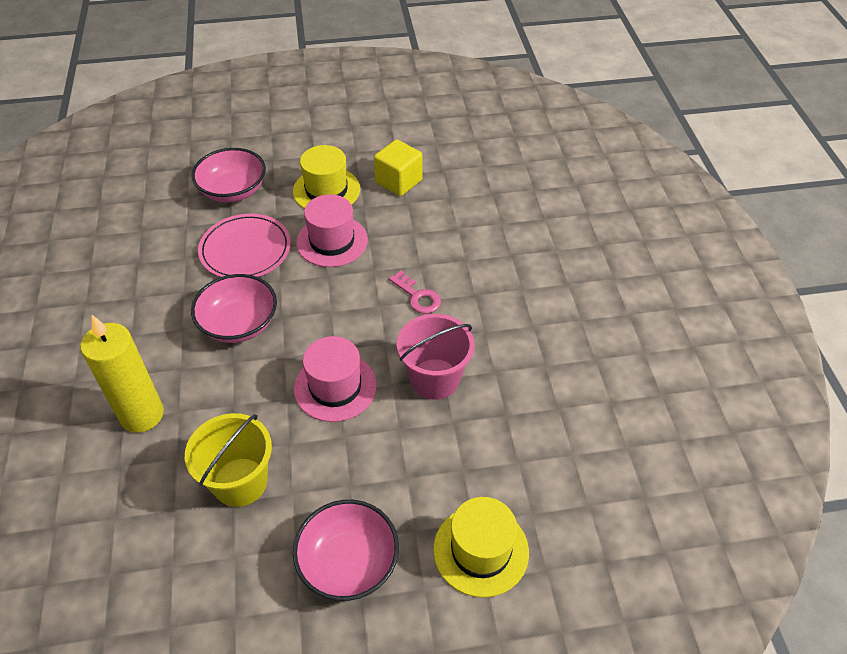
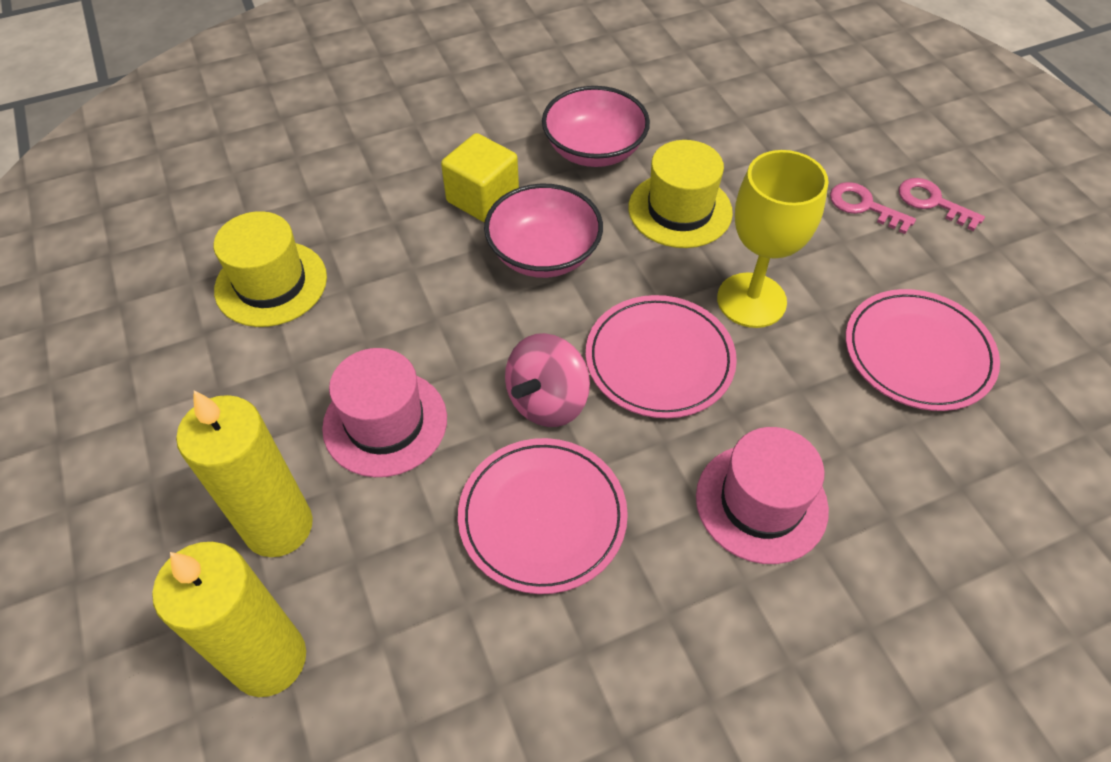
pink bowl: 3 -> 2
pink bucket: 1 -> 0
pink key: 1 -> 2
pink plate: 1 -> 3
pink spinning top: 0 -> 1
yellow bucket: 1 -> 0
yellow candle: 1 -> 2
yellow goblet: 0 -> 1

